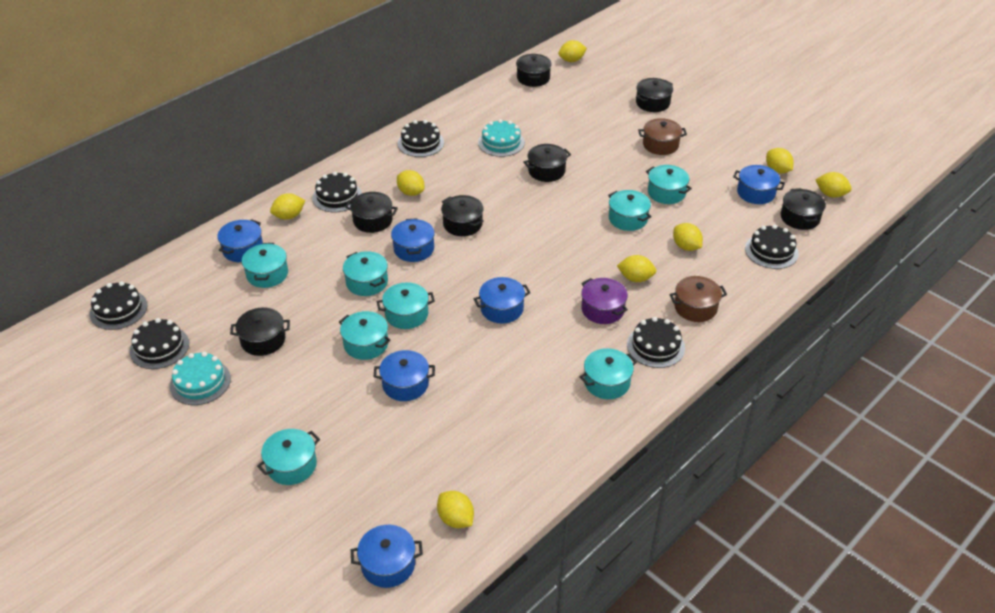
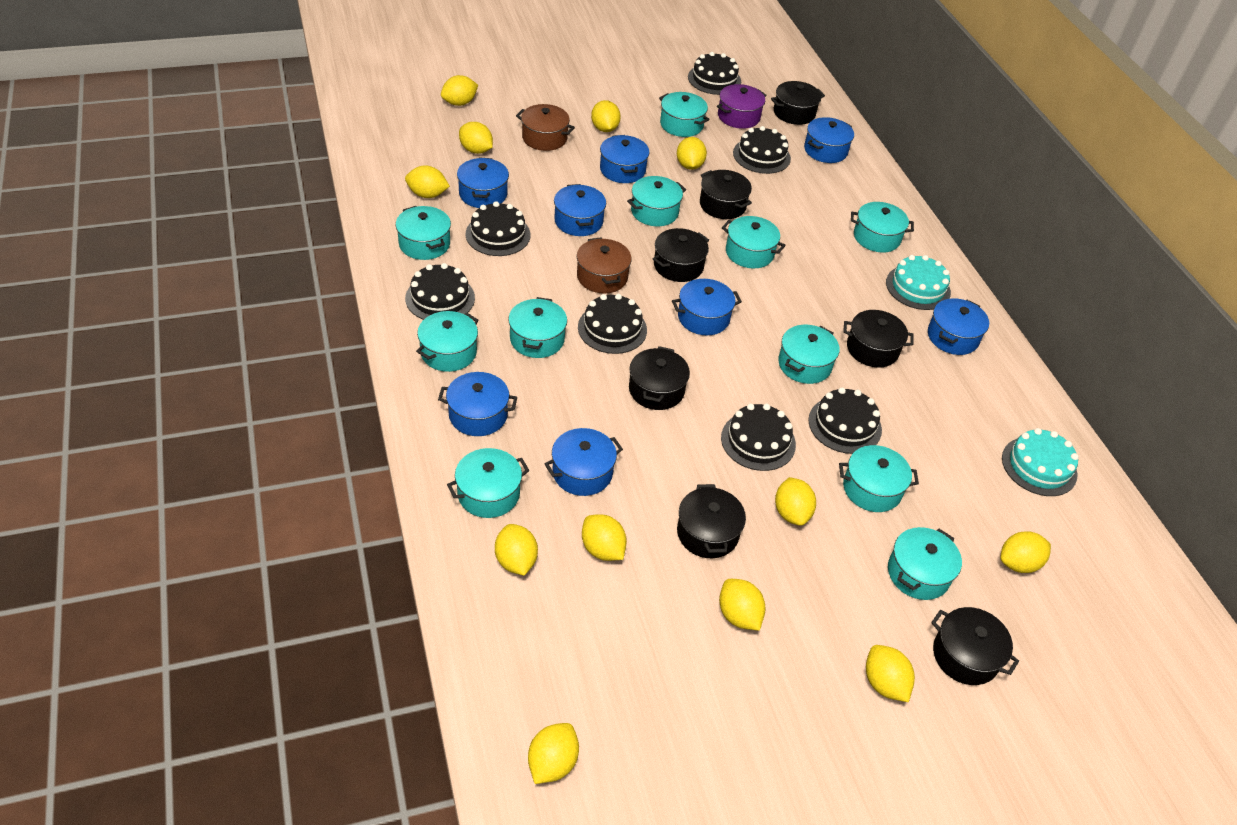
black cake: 6 -> 7
blue pot: 6 -> 8
turquoise pot: 8 -> 11
yellow lemon: 8 -> 12

